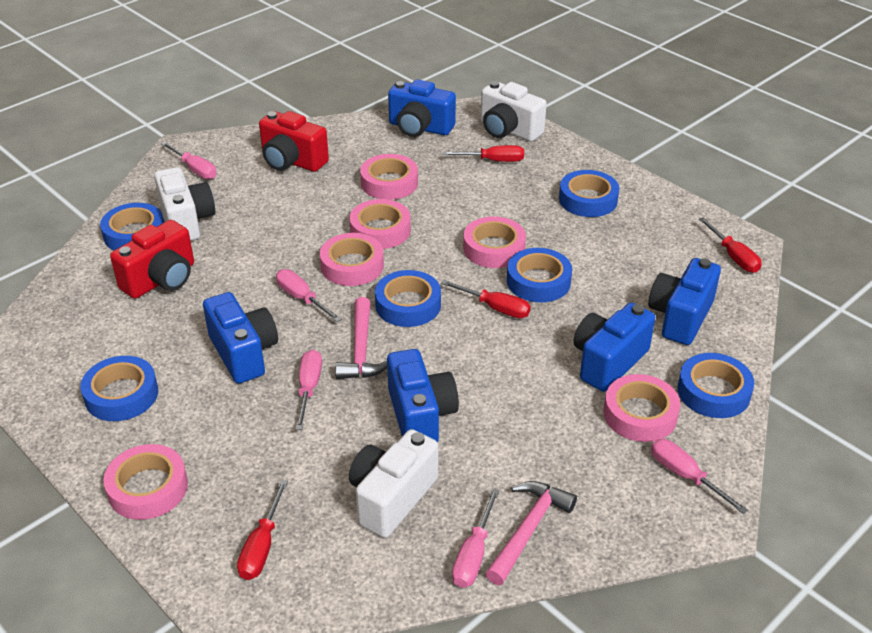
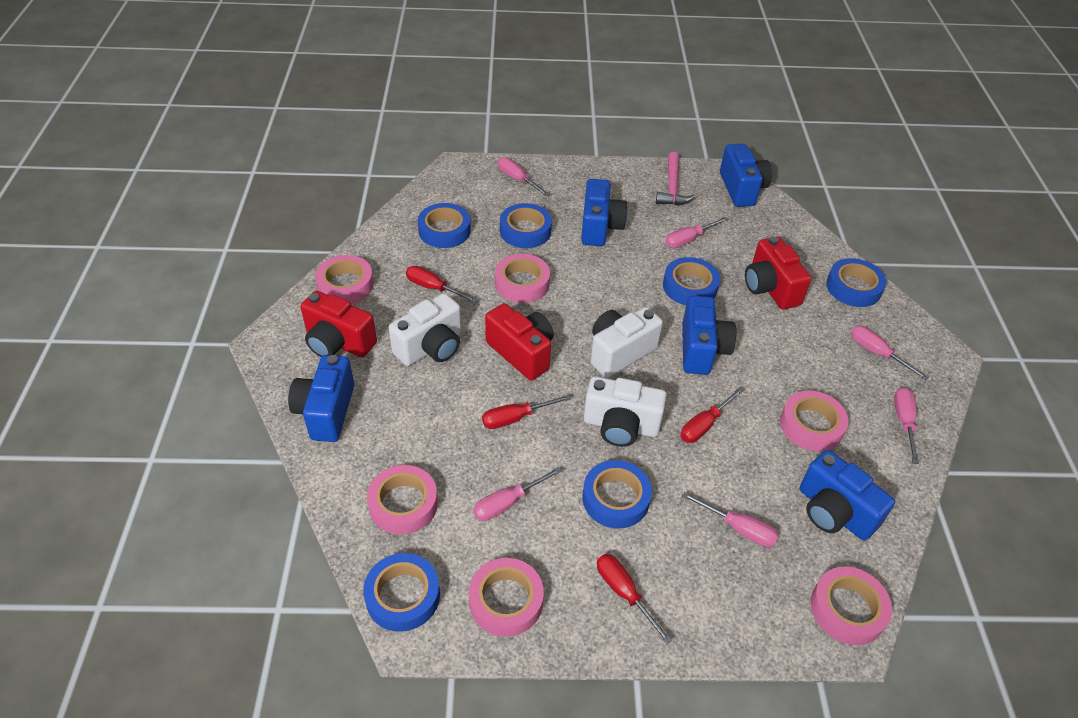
pink hammer: 2 -> 1
pink screwdriver: 5 -> 6
red camera: 2 -> 3

